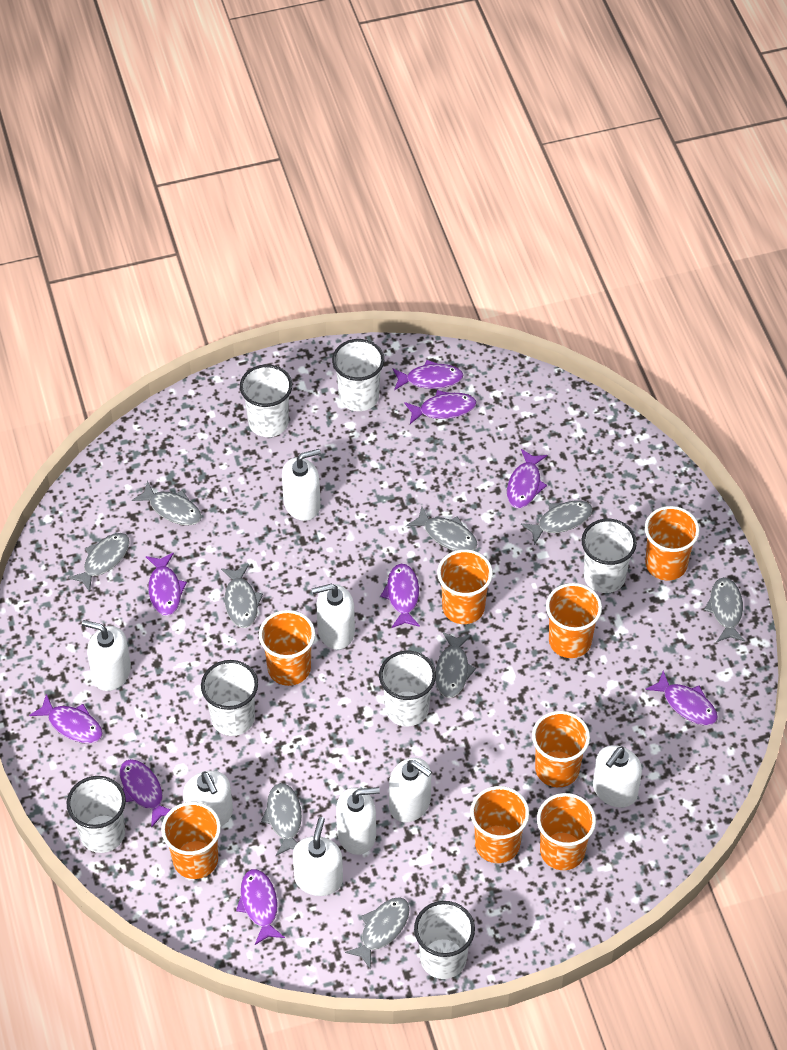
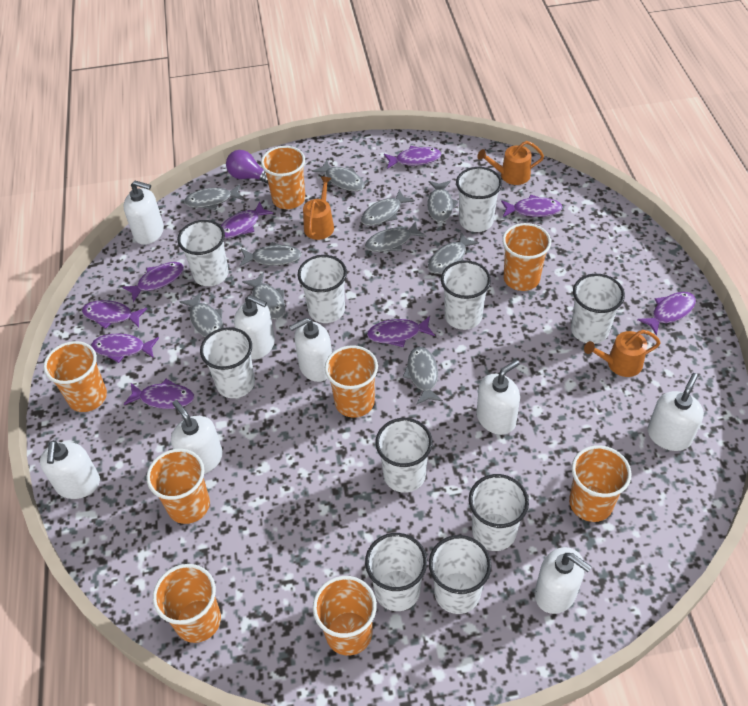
grey fish: 9 -> 10
orange watering can: 0 -> 3
purple light bulb: 0 -> 1
white cup: 7 -> 10

